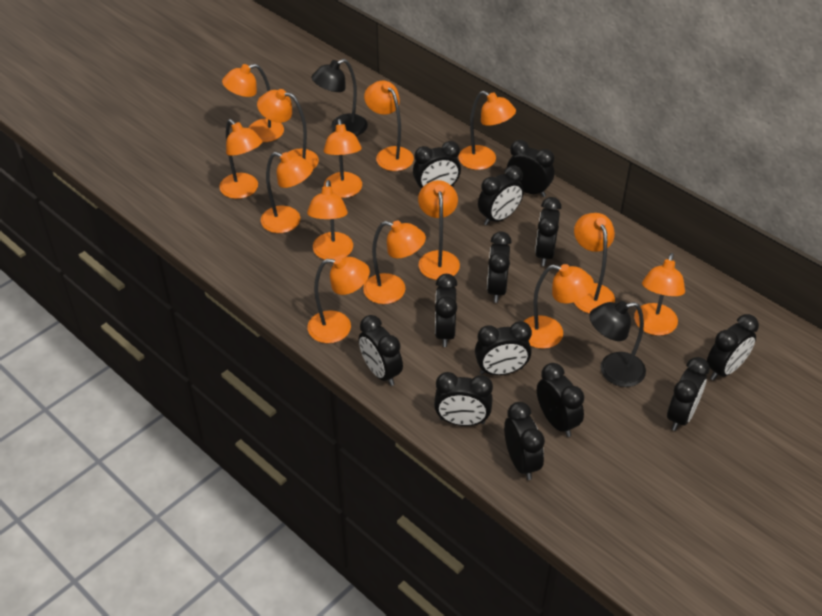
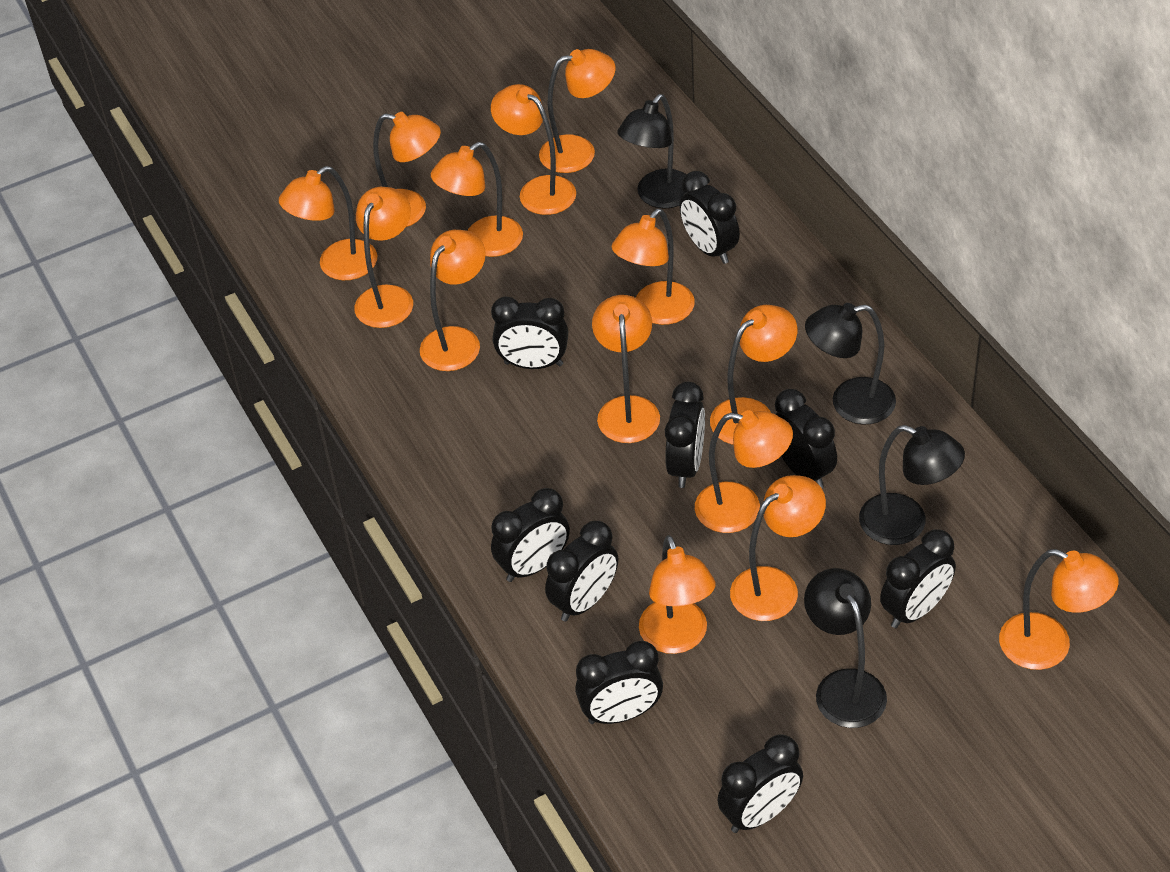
black clock: 13 -> 9
black lamp: 2 -> 4

